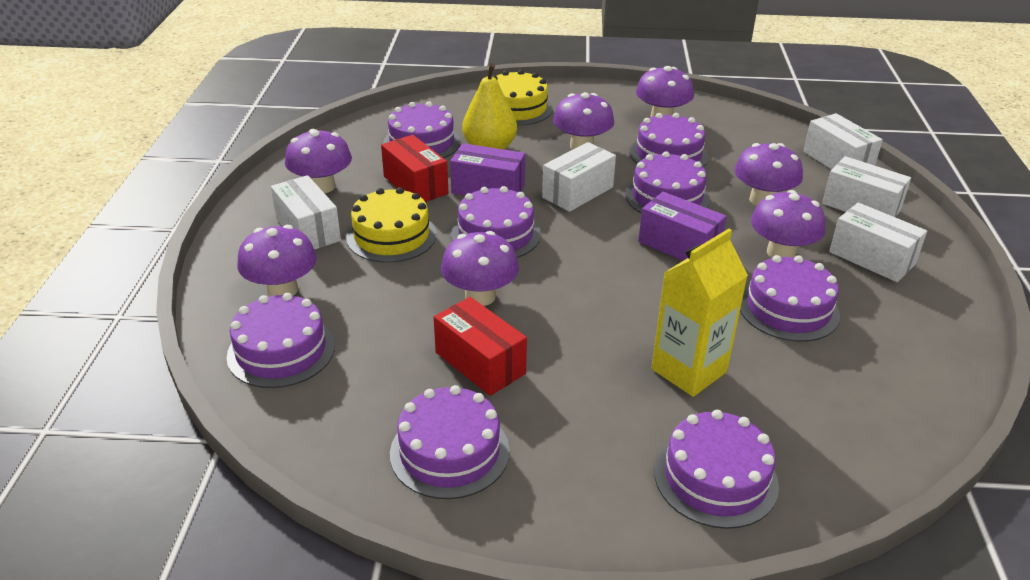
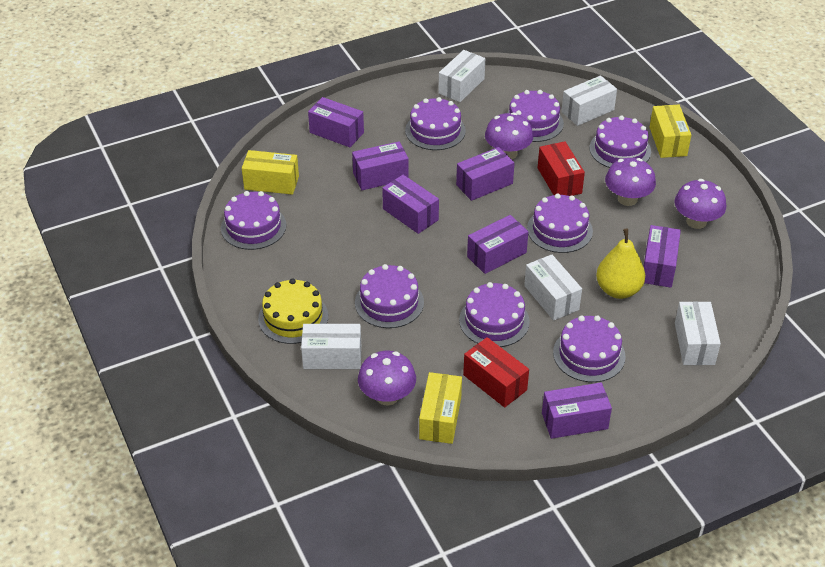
purple box: 2 -> 7
purple mushroom: 7 -> 4
yellow box: 0 -> 3
yellow cake: 2 -> 1
yellow carton: 1 -> 0

